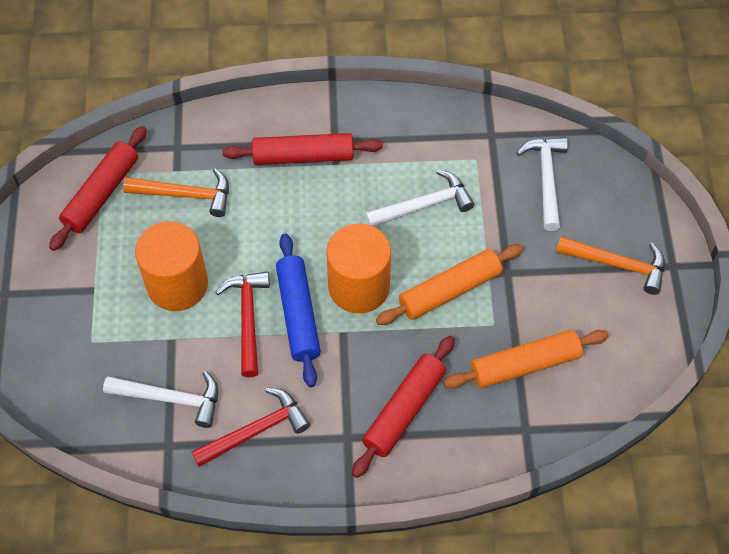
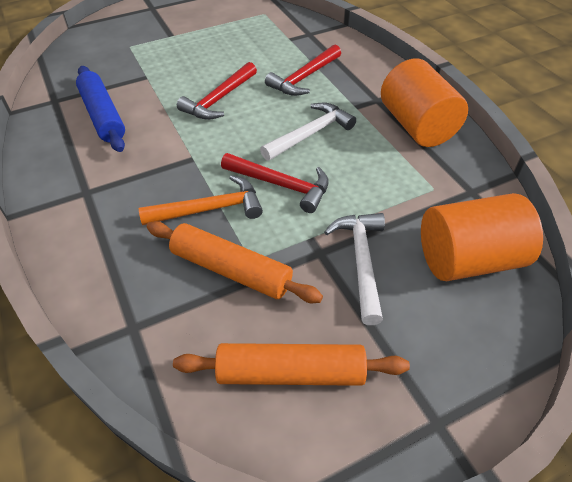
orange hammer: 2 -> 1
red hammer: 2 -> 3
red rolling pin: 3 -> 0
white hammer: 3 -> 2

